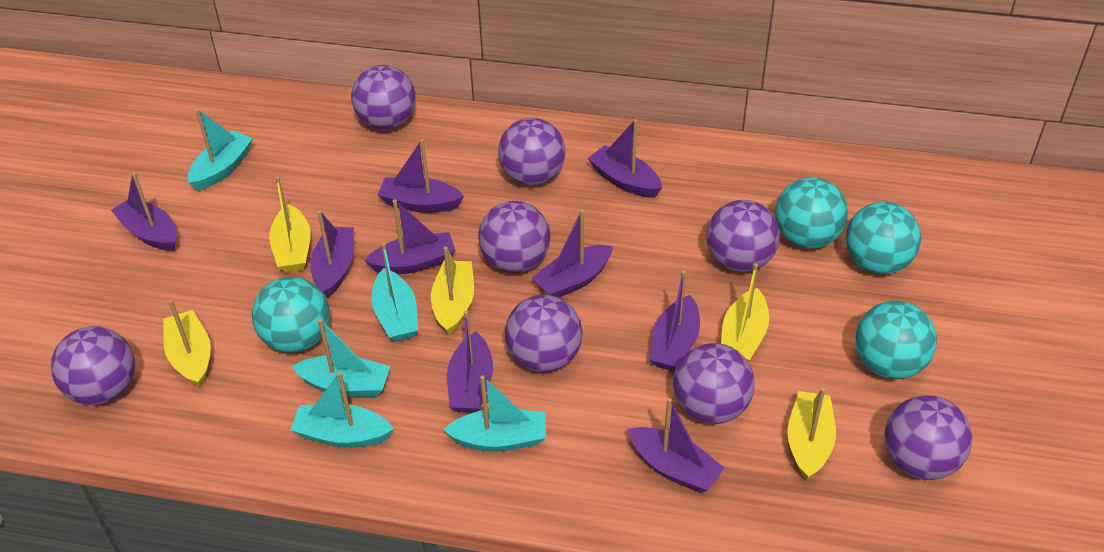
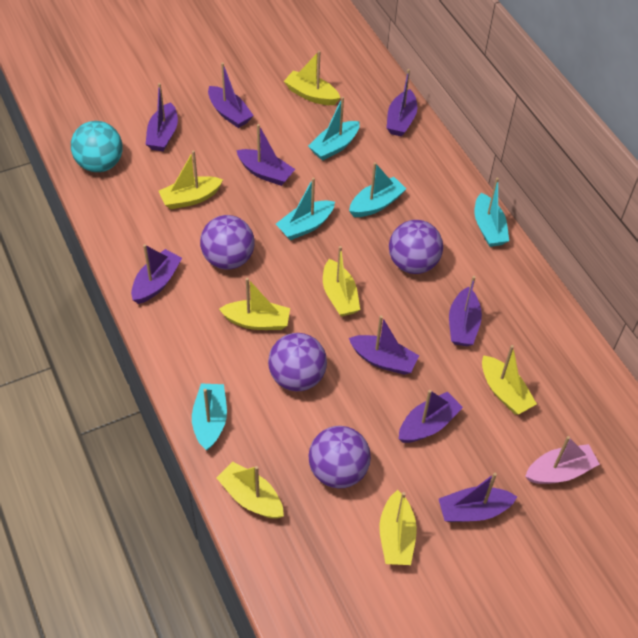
pink boat: 0 -> 1
purple ball: 8 -> 4
turquoise ball: 4 -> 1
yellow boat: 5 -> 7

